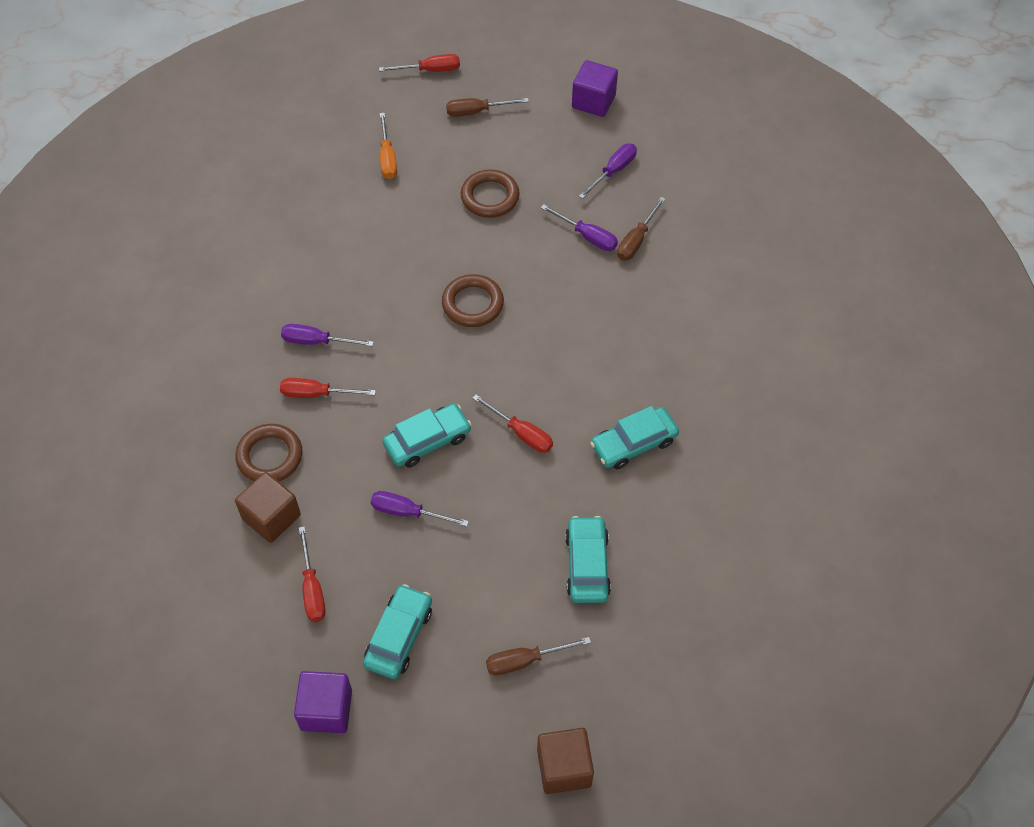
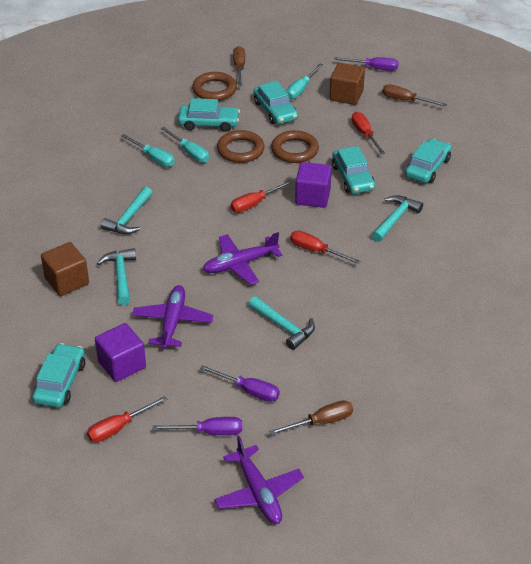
orange screwdriver: 1 -> 0
purple plane: 0 -> 3
purple screwdriver: 4 -> 3
turquoise car: 4 -> 5
turquoise hammer: 0 -> 4
turquoise screwdriver: 0 -> 3

